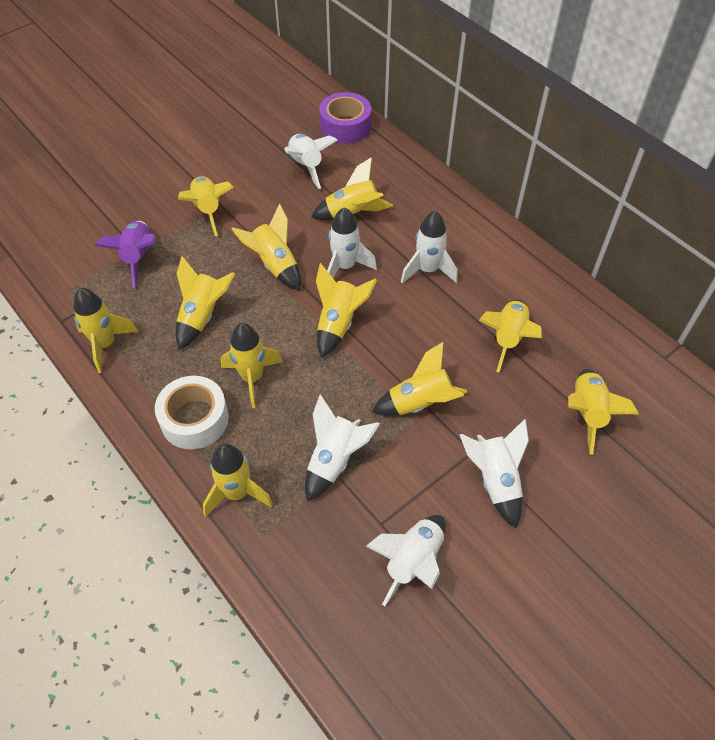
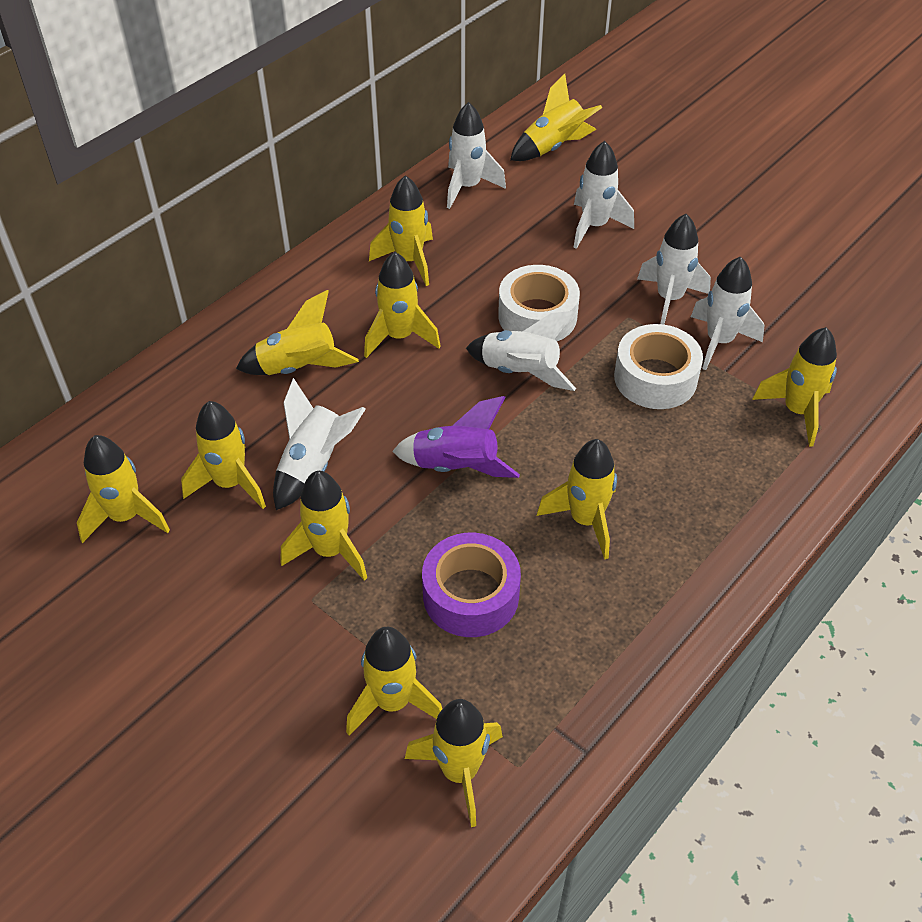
white tape: 1 -> 2

